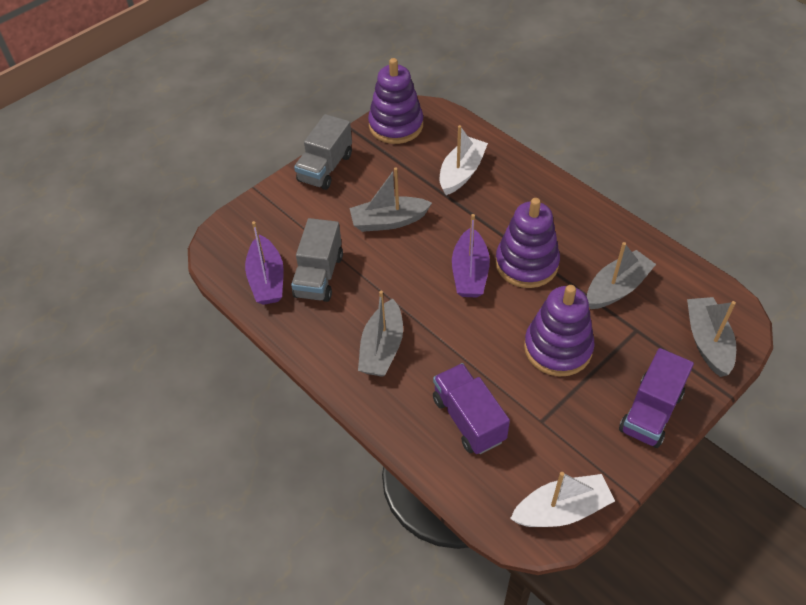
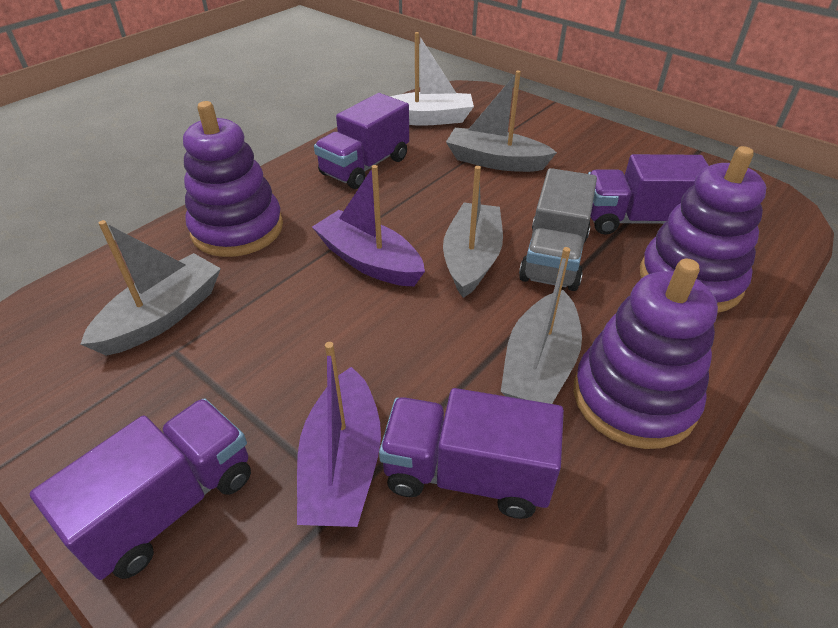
grey truck: 2 -> 1
purple truck: 2 -> 4
white boat: 2 -> 1

